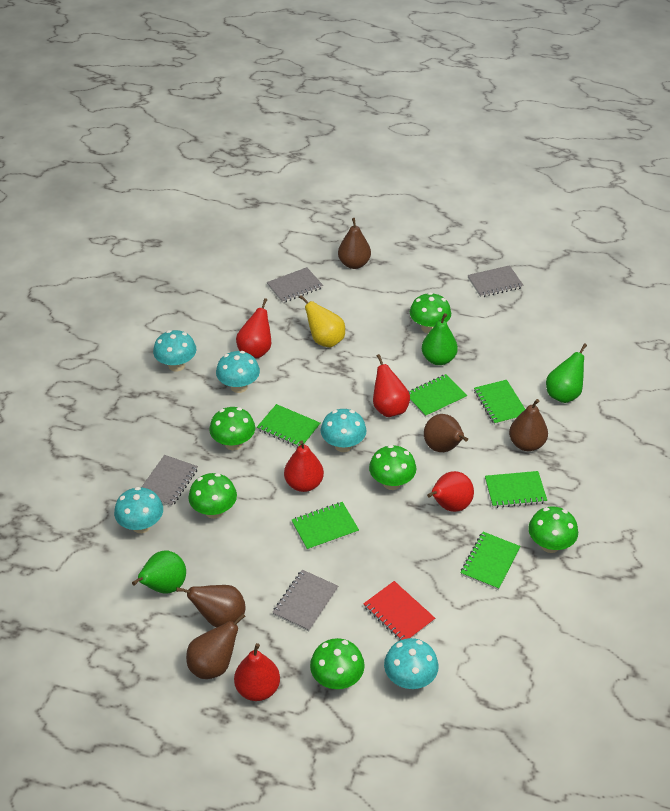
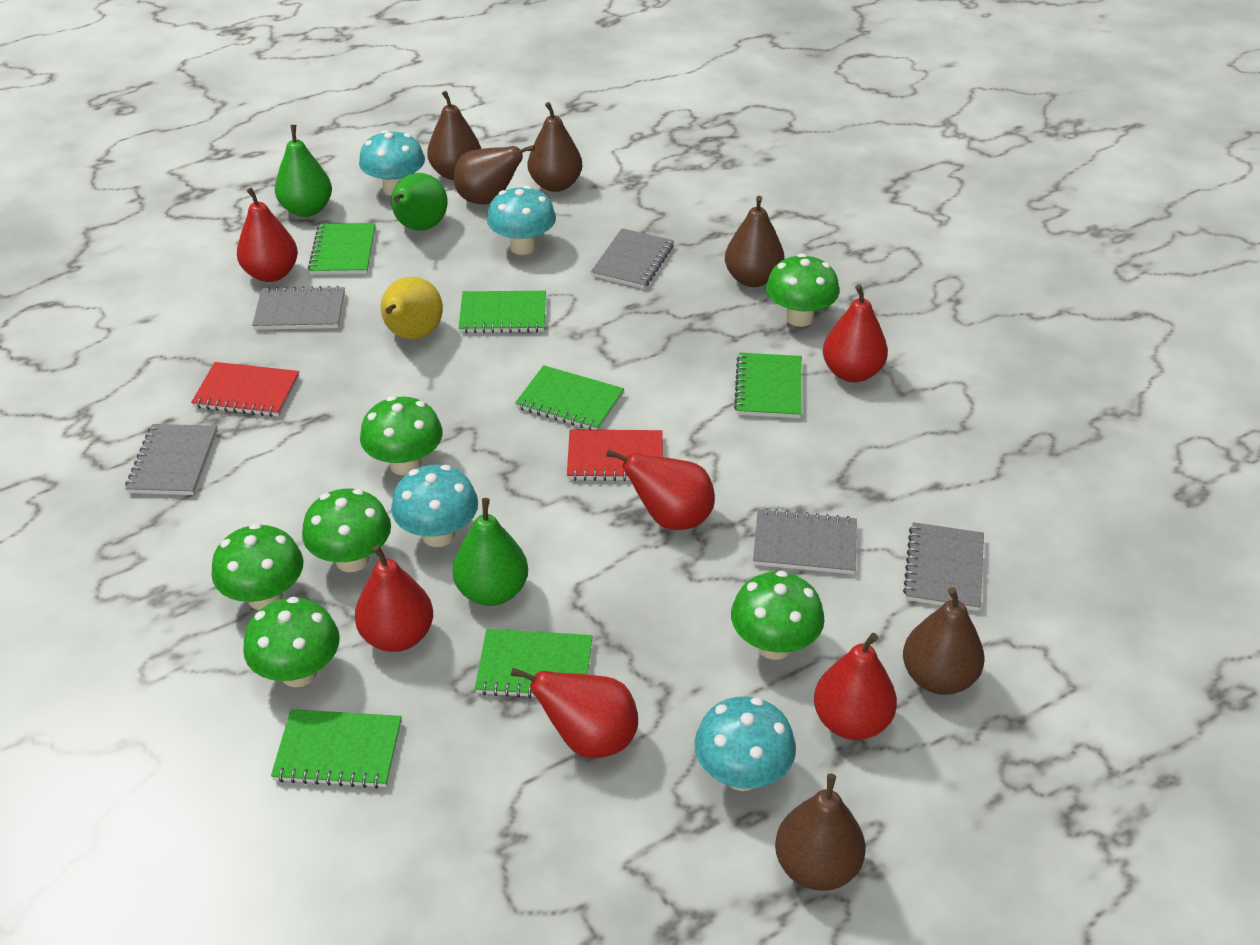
brown pear: 5 -> 6
grey notebook: 4 -> 5
red notebook: 1 -> 2
red pear: 5 -> 6
turquoise mushroom: 5 -> 4

